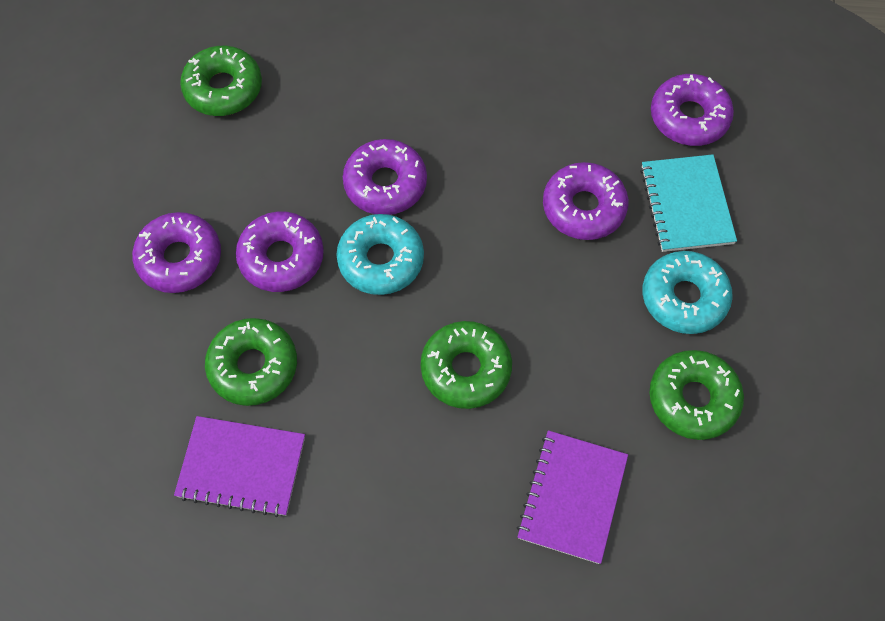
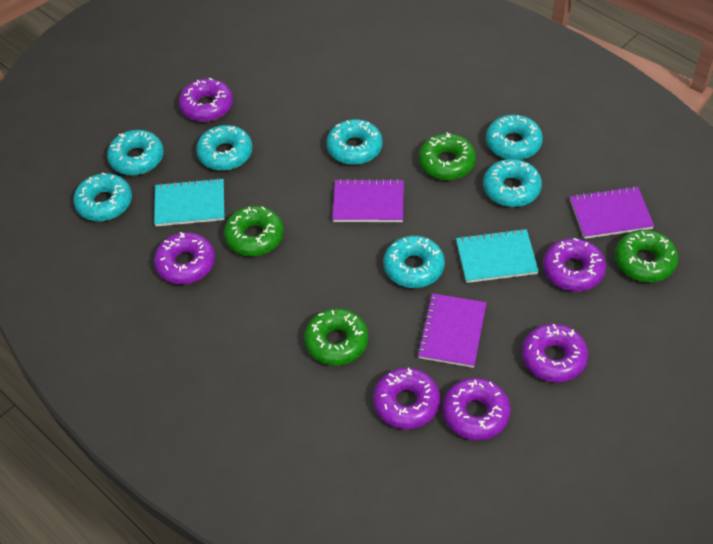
purple donut: 5 -> 6
purple notebook: 2 -> 3
turquoise donut: 2 -> 7
turquoise notebook: 1 -> 2

